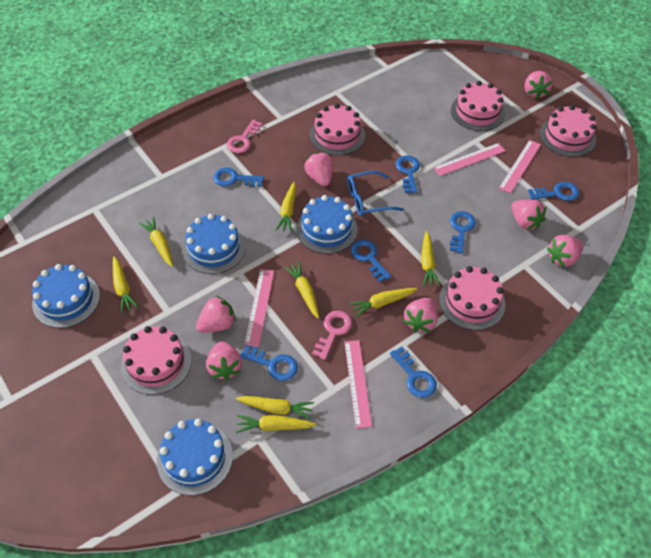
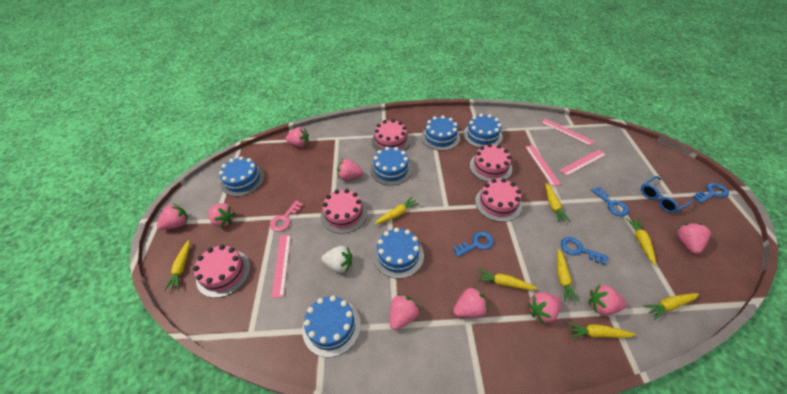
blue cake: 4 -> 6
blue key: 7 -> 4
pink key: 2 -> 1
pink strawberry: 7 -> 9
white strawberry: 0 -> 1

